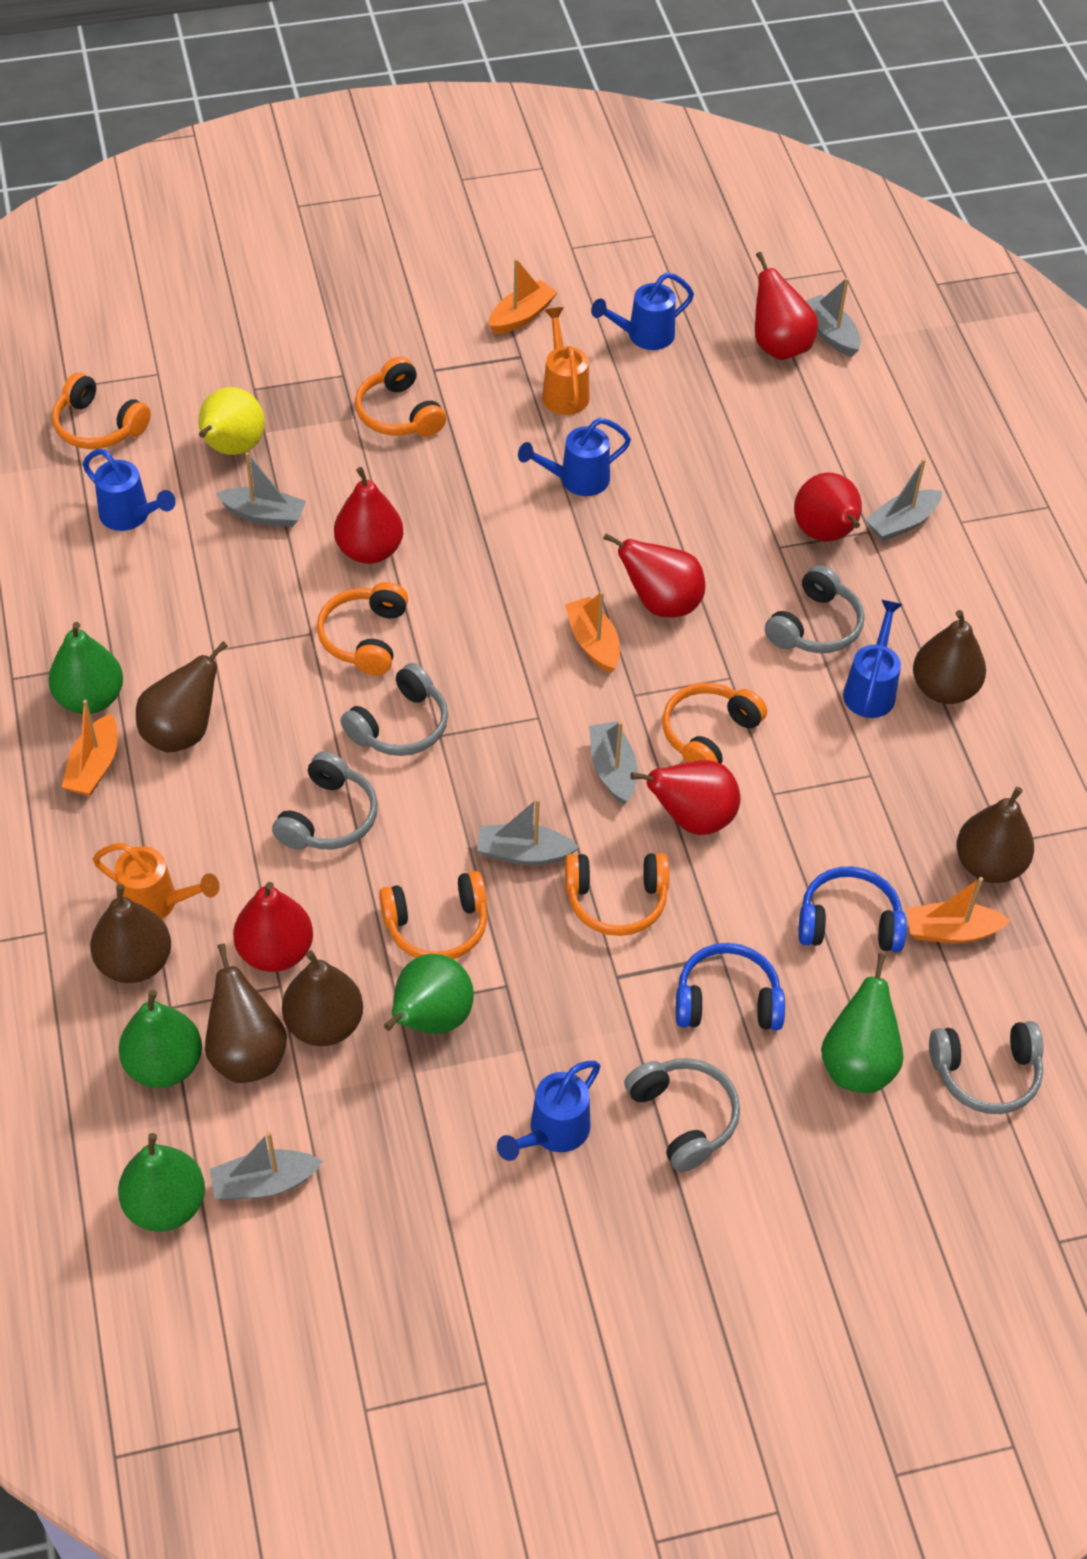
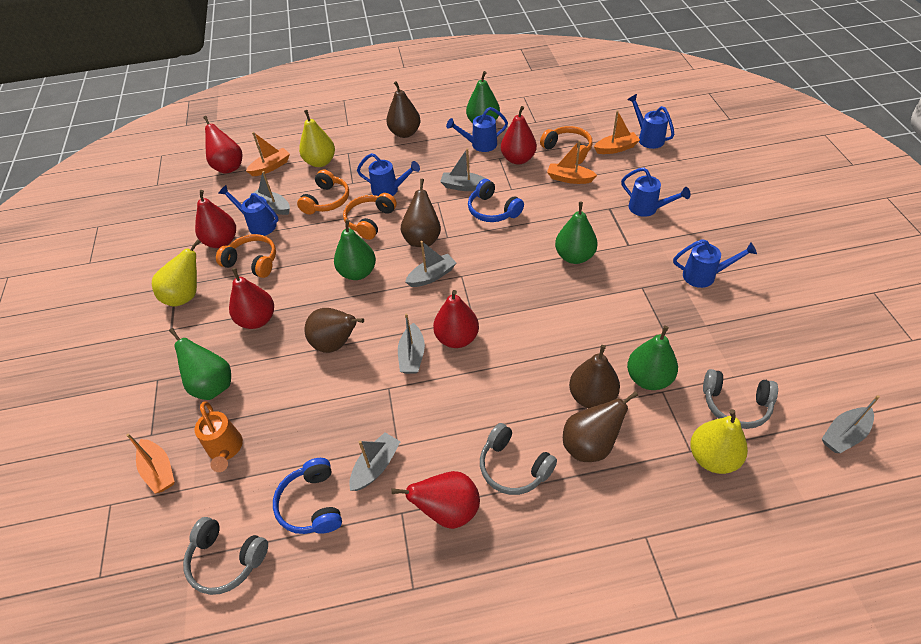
blue watering can: 5 -> 6
brown pear: 6 -> 5
grey headphones: 5 -> 3
orange headphones: 6 -> 4
orange watering can: 2 -> 1
yellow pear: 1 -> 3

